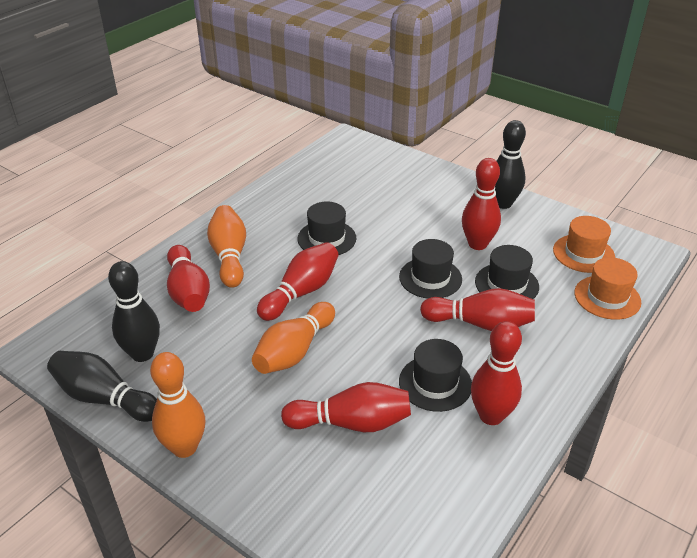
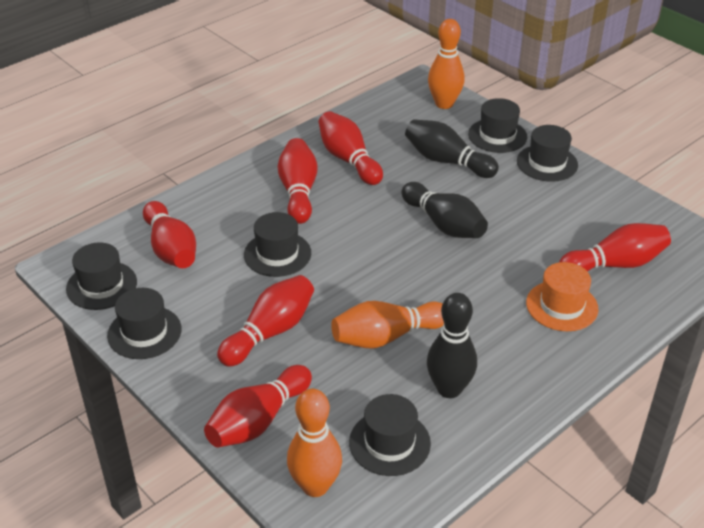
black hat: 4 -> 6
orange hat: 2 -> 1

